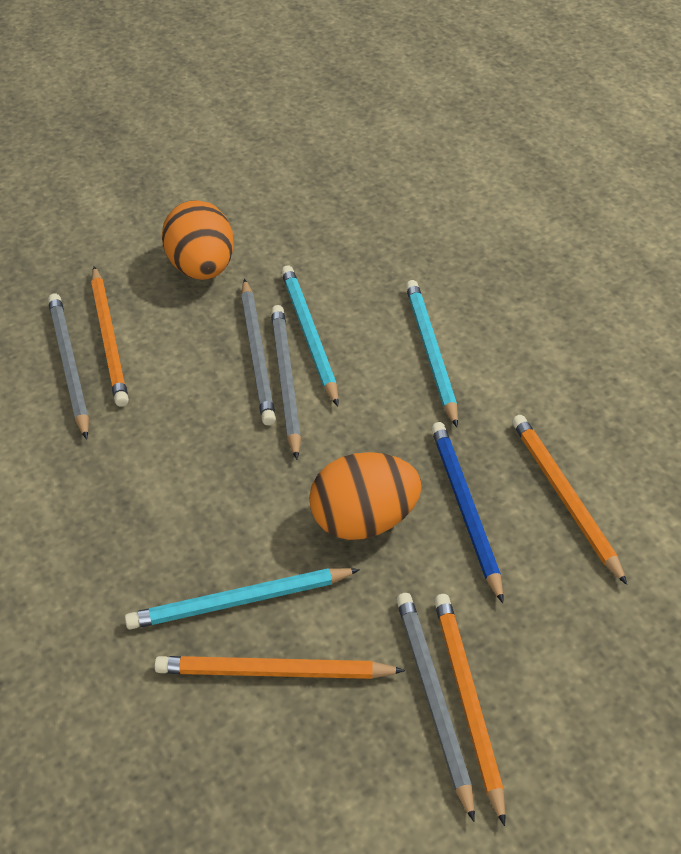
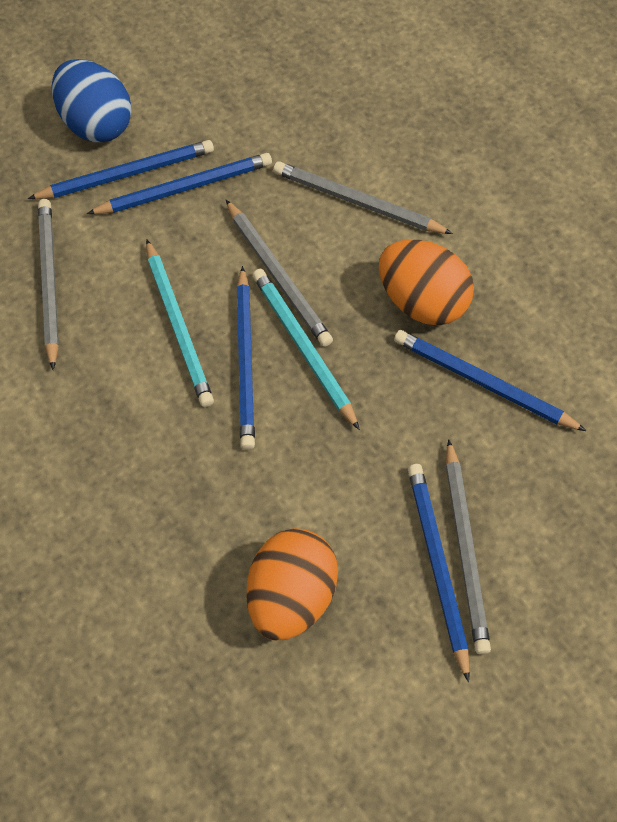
blue egg: 0 -> 1
blue pencil: 1 -> 5
orange pencil: 4 -> 0
turquoise pencil: 3 -> 2

